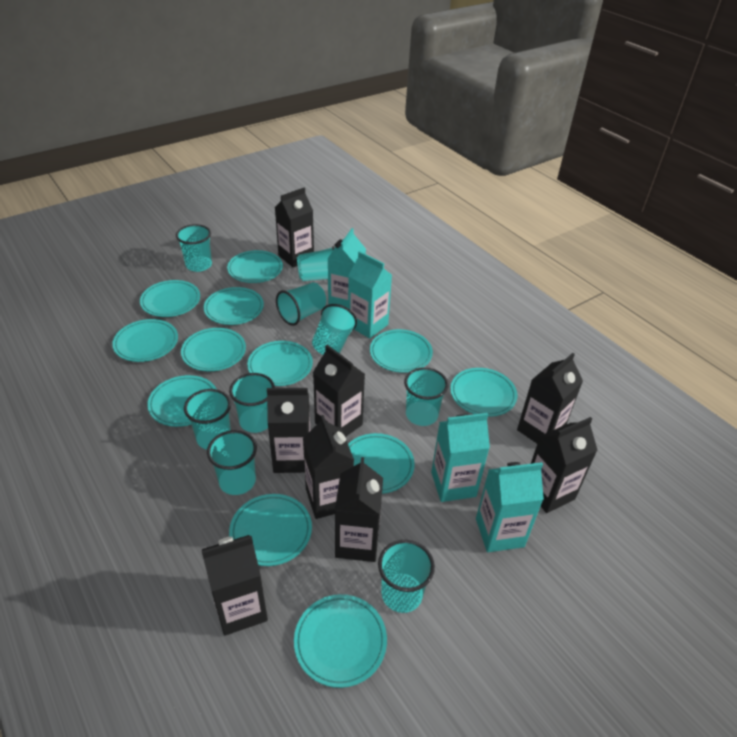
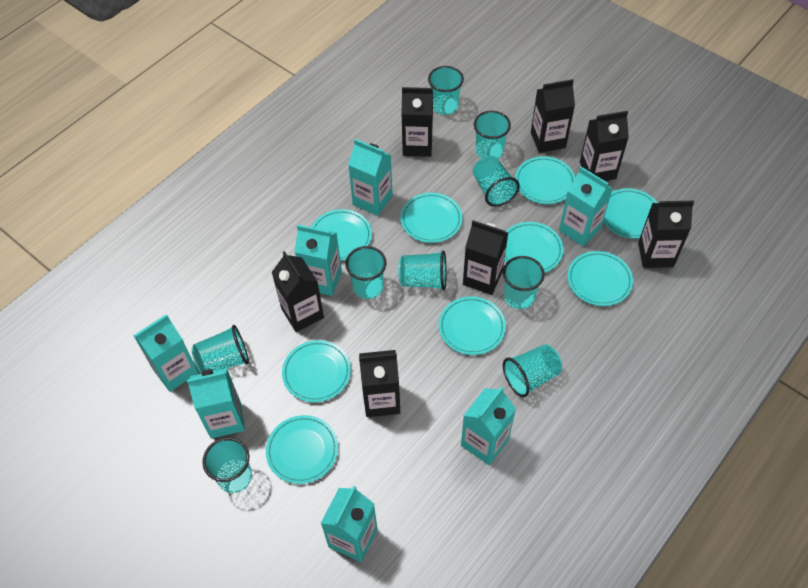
black carton: 8 -> 7
turquoise carton: 4 -> 7
turquoise plate: 12 -> 9

